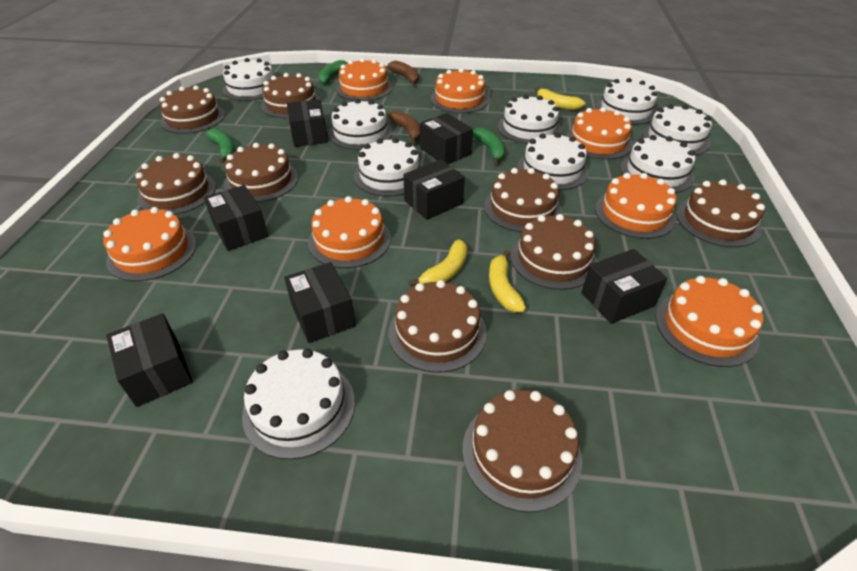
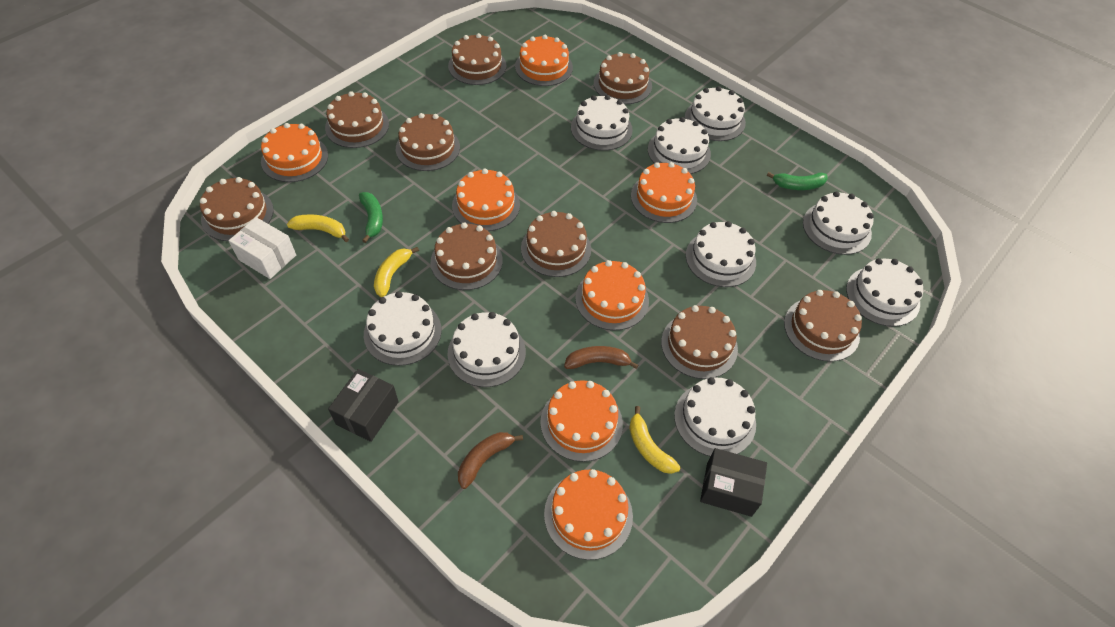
black box: 7 -> 2
green banana: 3 -> 2
white box: 0 -> 1

